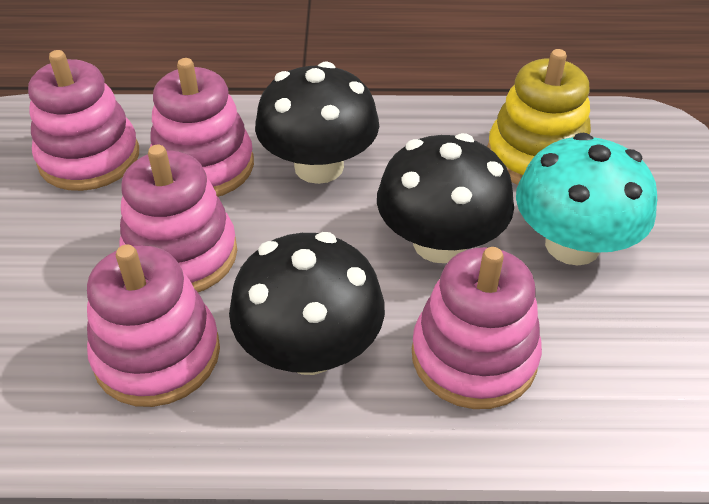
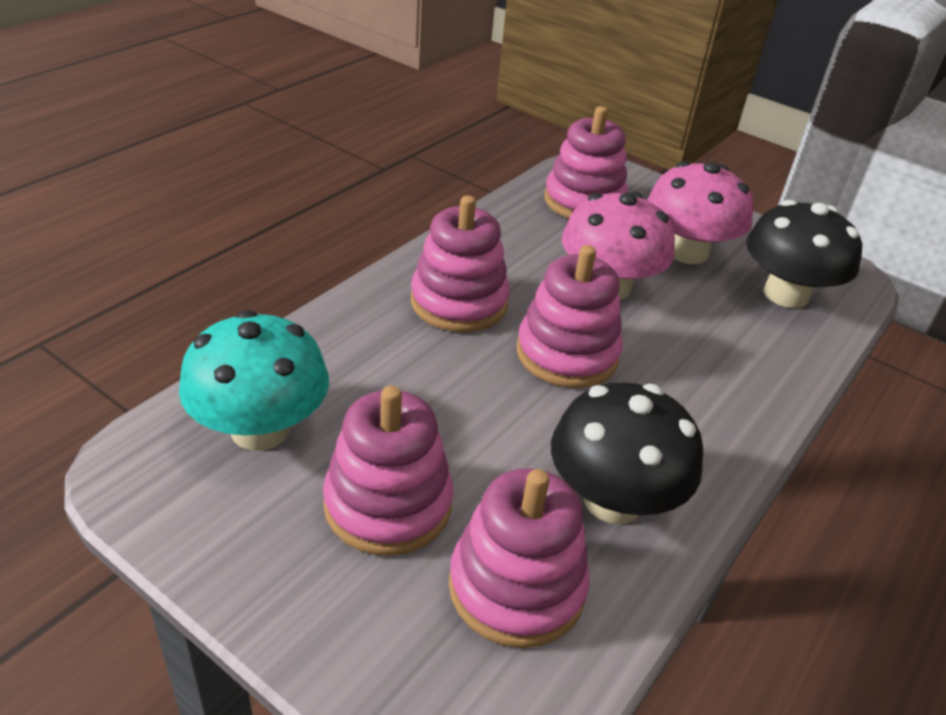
black mushroom: 3 -> 2
pink mushroom: 0 -> 2
yellow stacking toy: 1 -> 0

